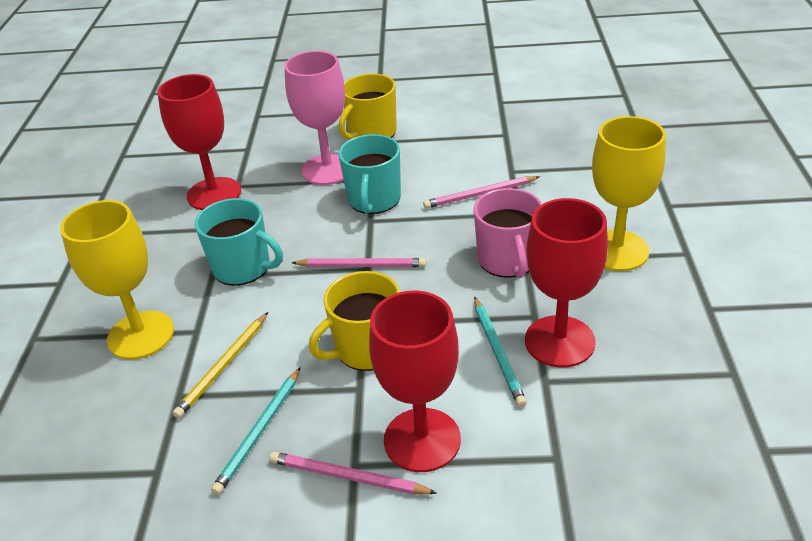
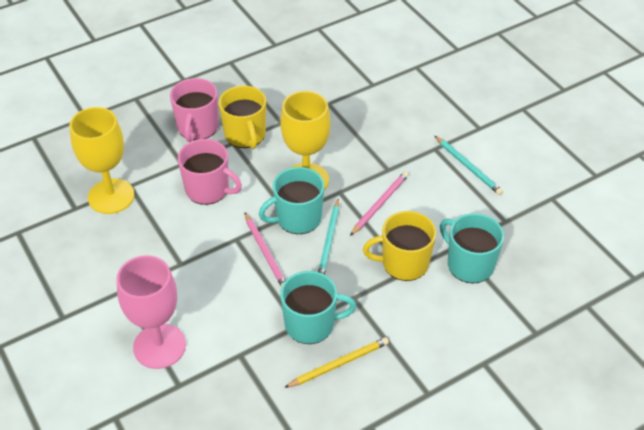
pink mug: 1 -> 2
pink pencil: 3 -> 2
red goblet: 3 -> 0
turquoise mug: 2 -> 3

